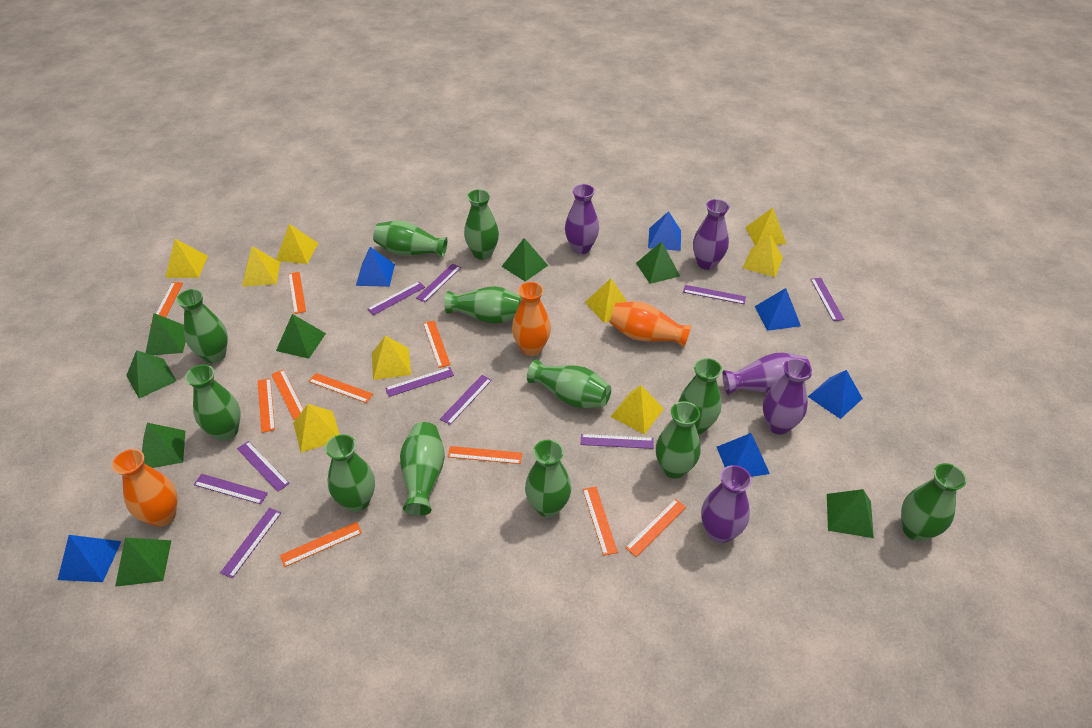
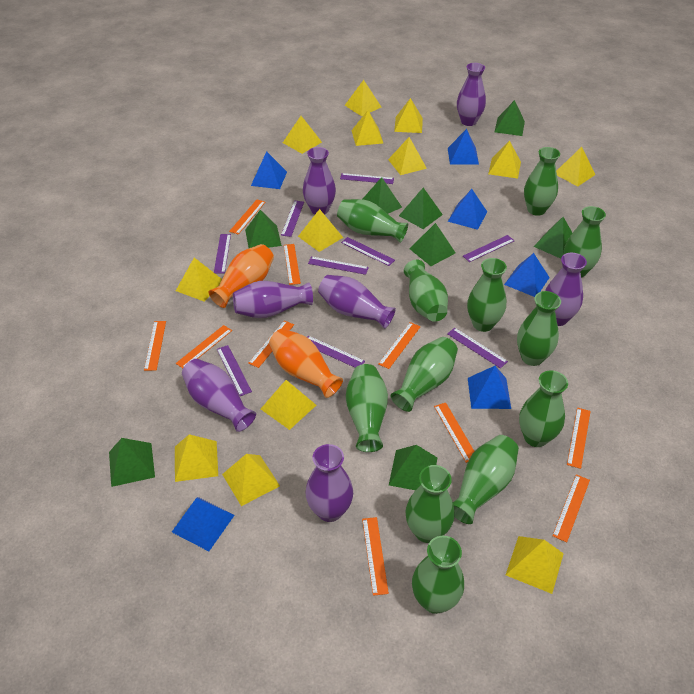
orange vase: 3 -> 2
purple ruler: 10 -> 9
purple vase: 5 -> 7
yellow pyramid: 9 -> 13

